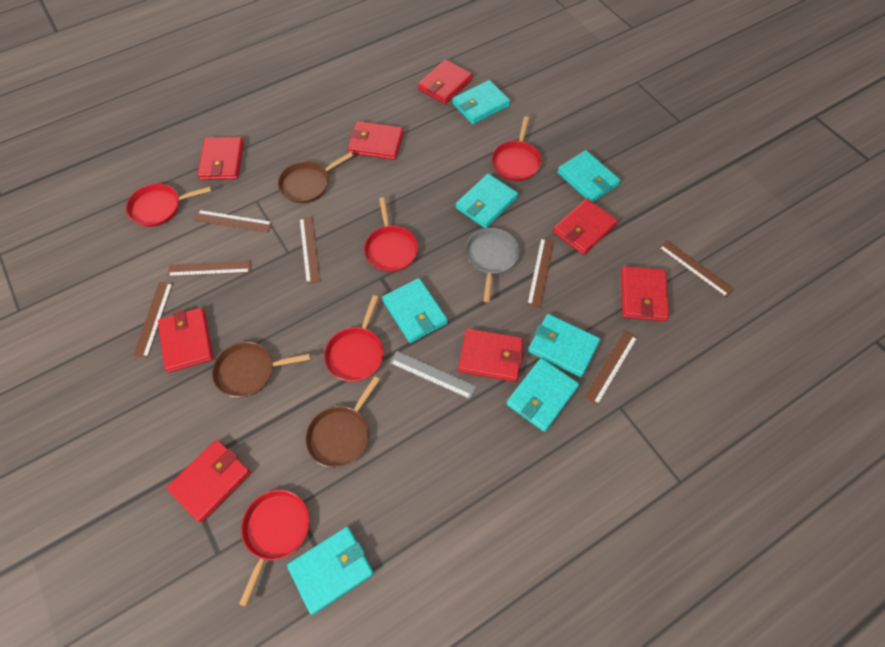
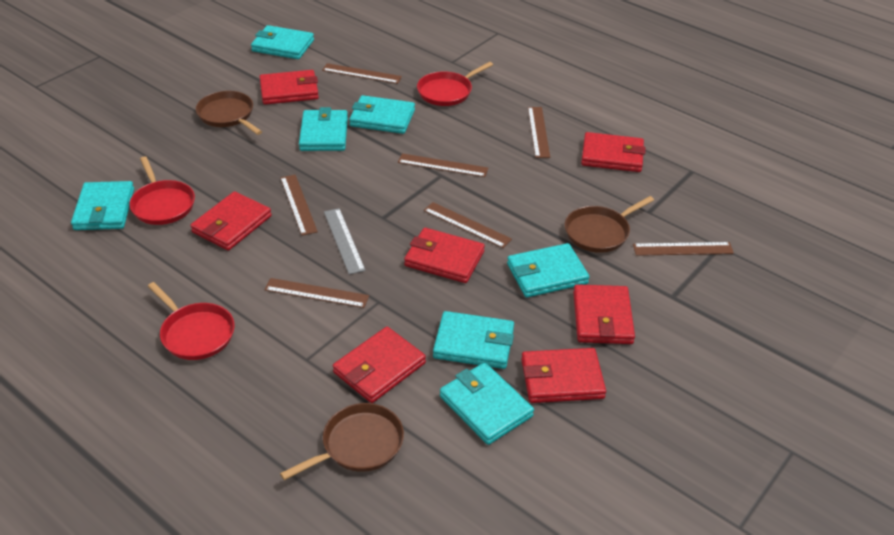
grey pan: 1 -> 0
red pan: 5 -> 3
red wallet: 8 -> 7

